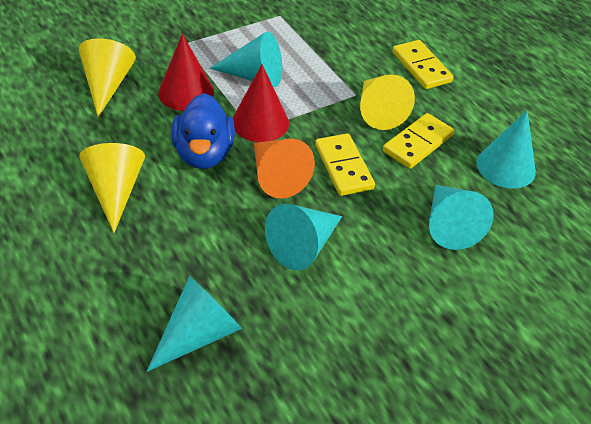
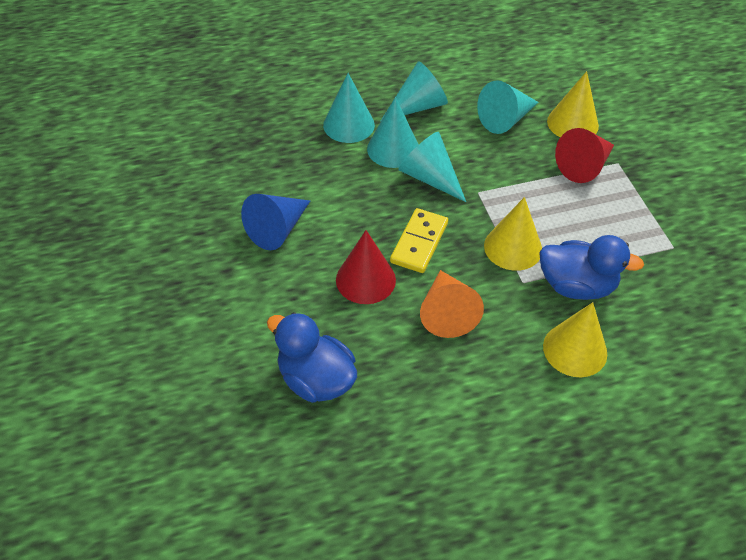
blue cone: 0 -> 1
blue duck: 1 -> 2
yellow domino: 3 -> 1

